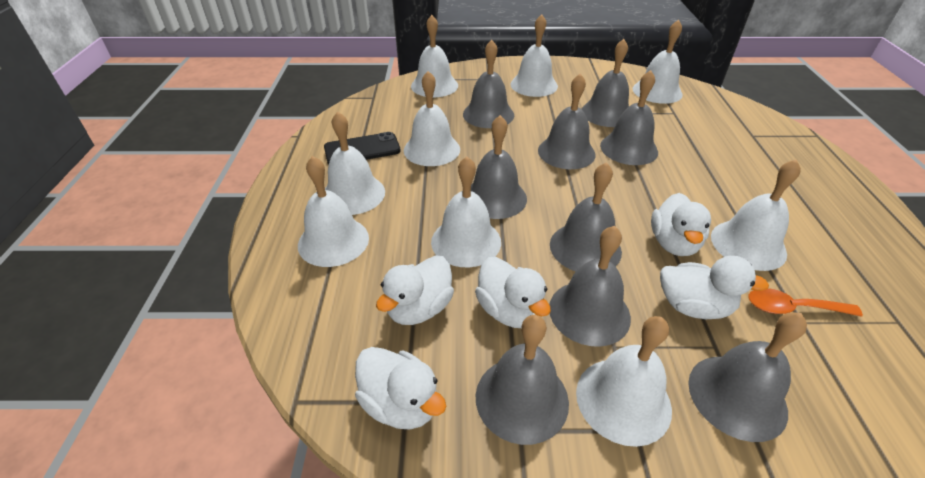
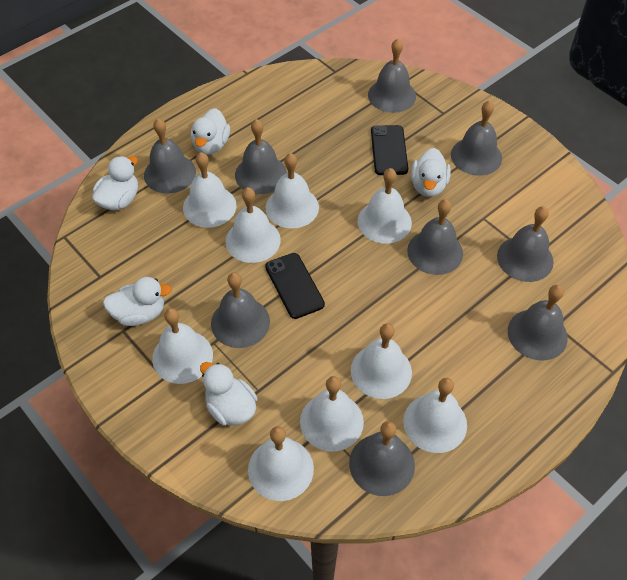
black phone: 1 -> 2
orange spoon: 1 -> 0

